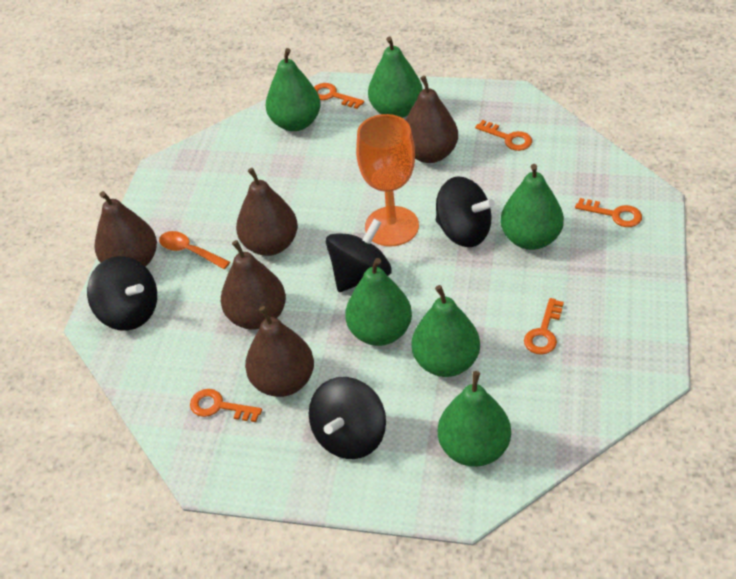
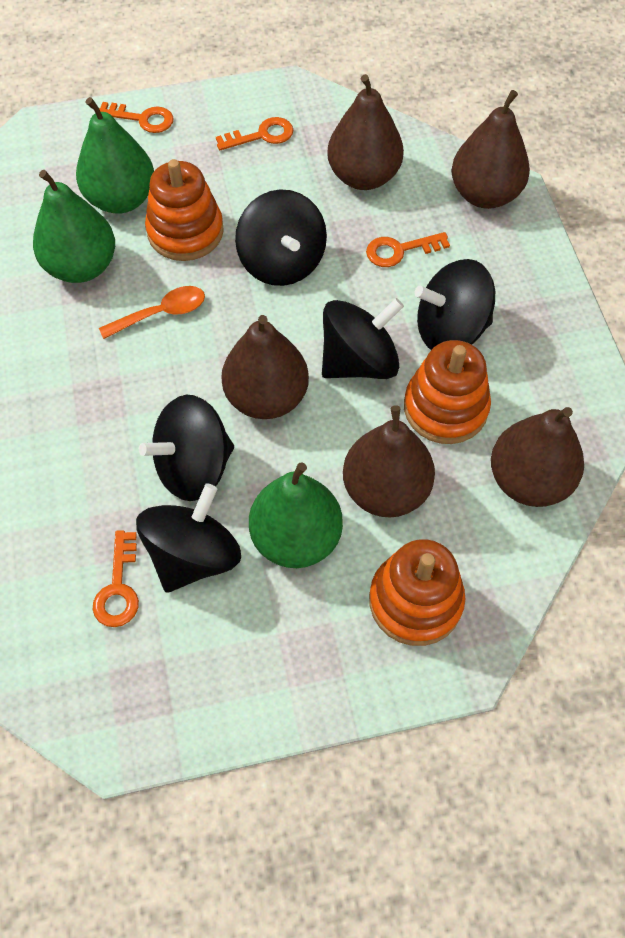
black spinning top: 4 -> 5
green pear: 6 -> 3
orange goblet: 1 -> 0
orange key: 5 -> 4
orange stacking toy: 0 -> 3

